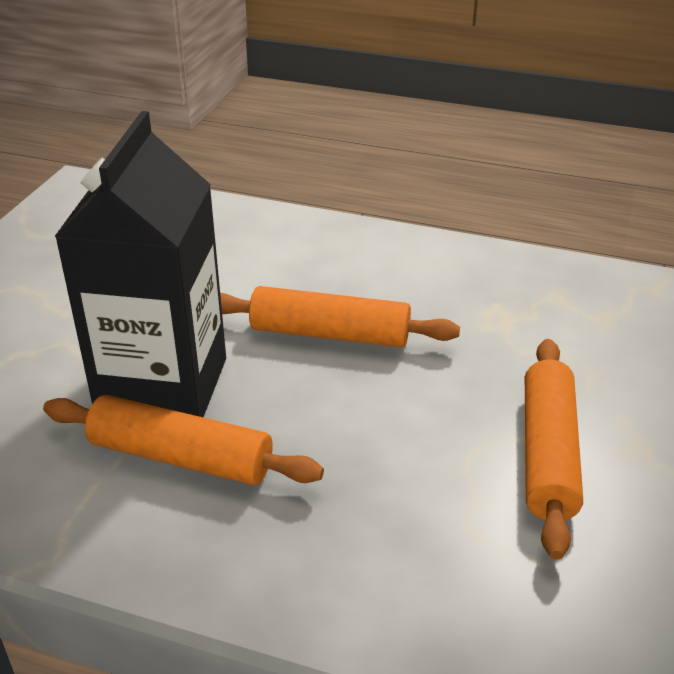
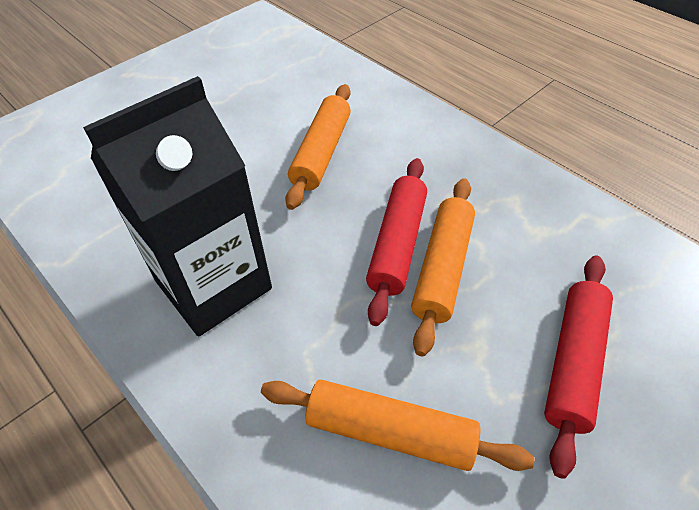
red rolling pin: 0 -> 2

